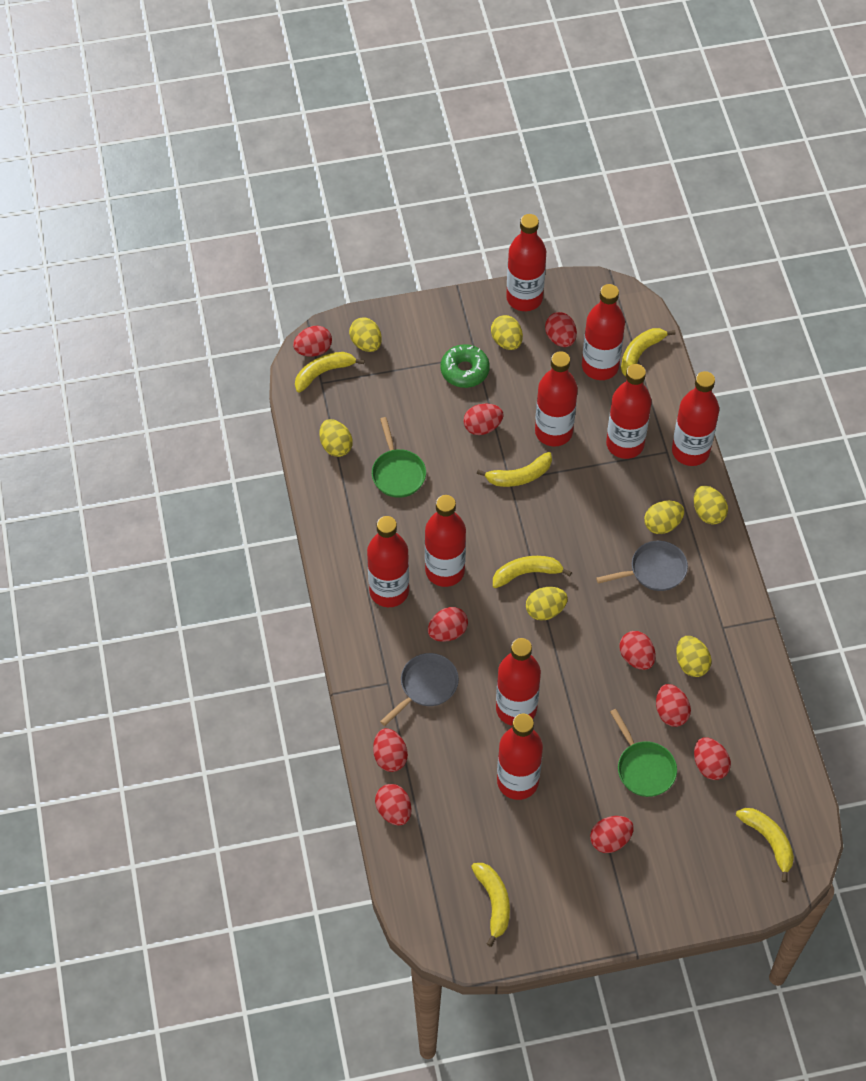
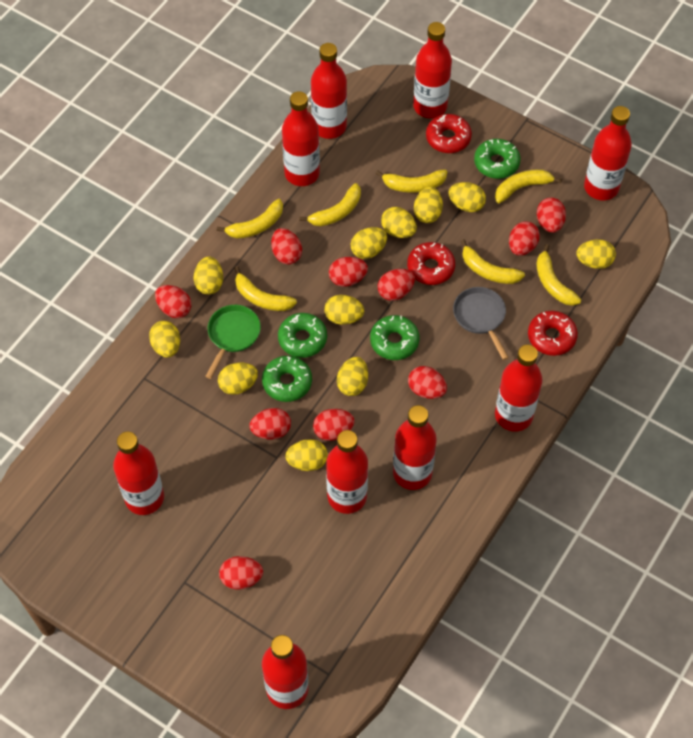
green donut: 1 -> 4
green pan: 2 -> 1
grey pan: 2 -> 1
red donut: 0 -> 3
yellow banana: 6 -> 7
yellow egg: 7 -> 11

